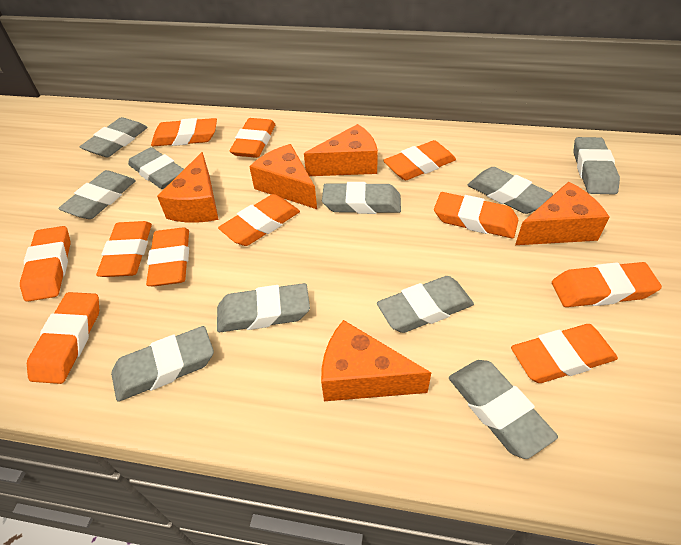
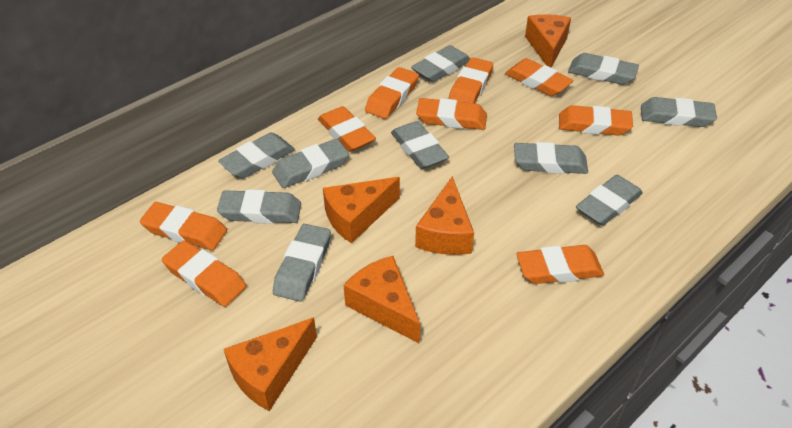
orange eraser: 11 -> 9

